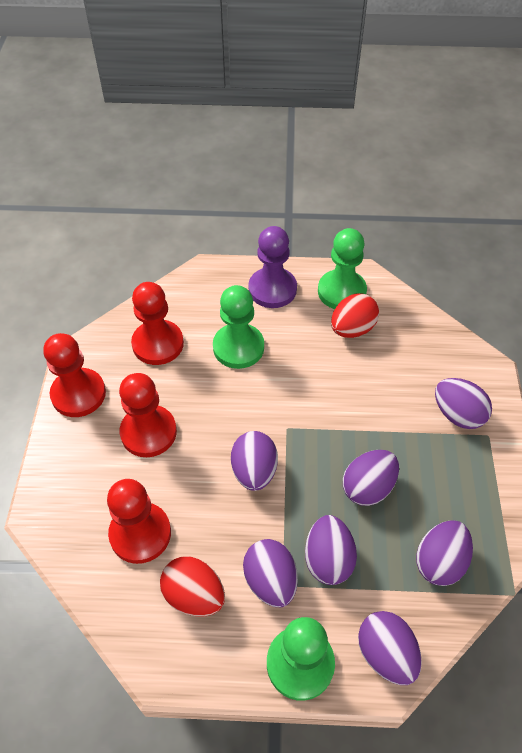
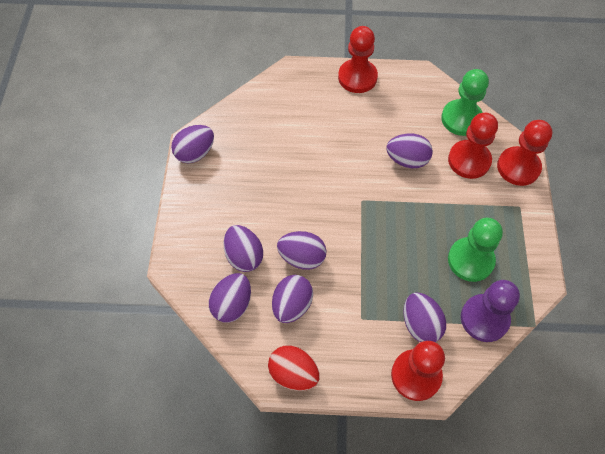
green pawn: 3 -> 2
red egg: 2 -> 1

